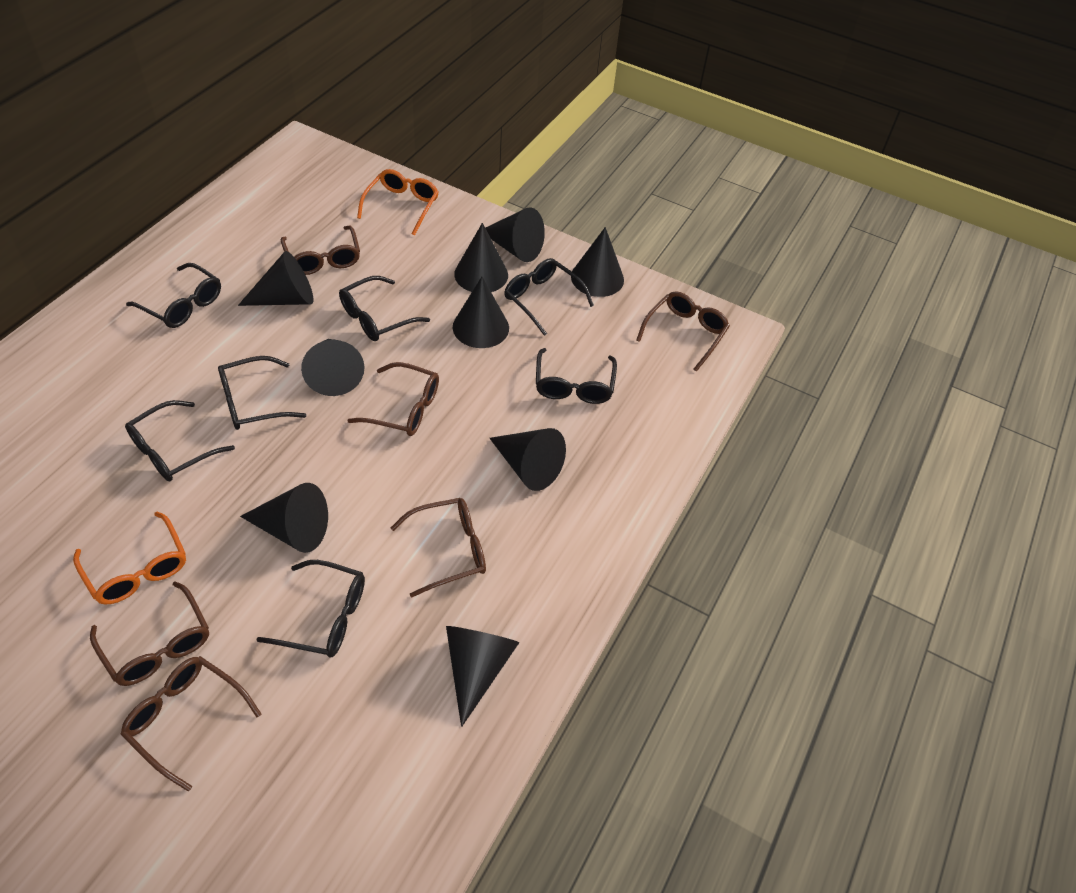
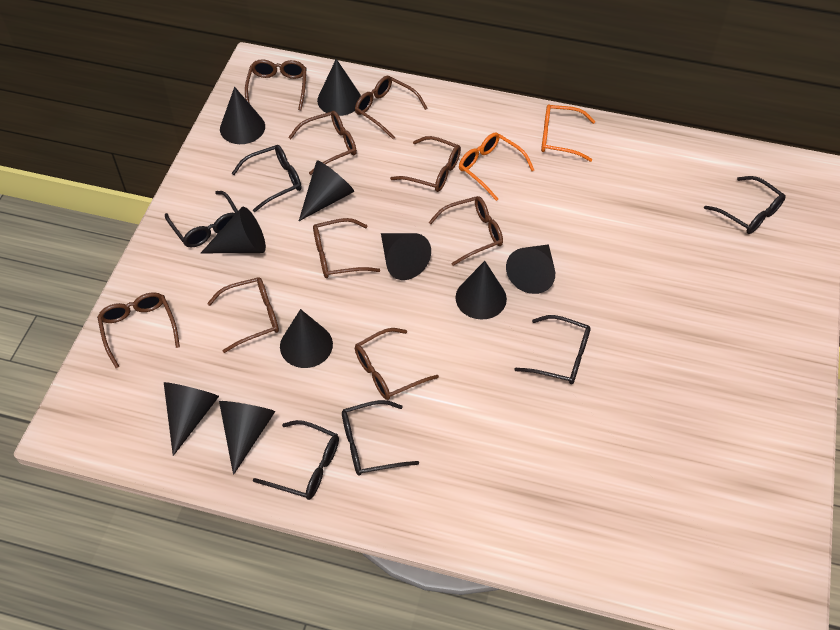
black cone: 9 -> 10
black glasses: 7 -> 6
brown glasses: 6 -> 9

